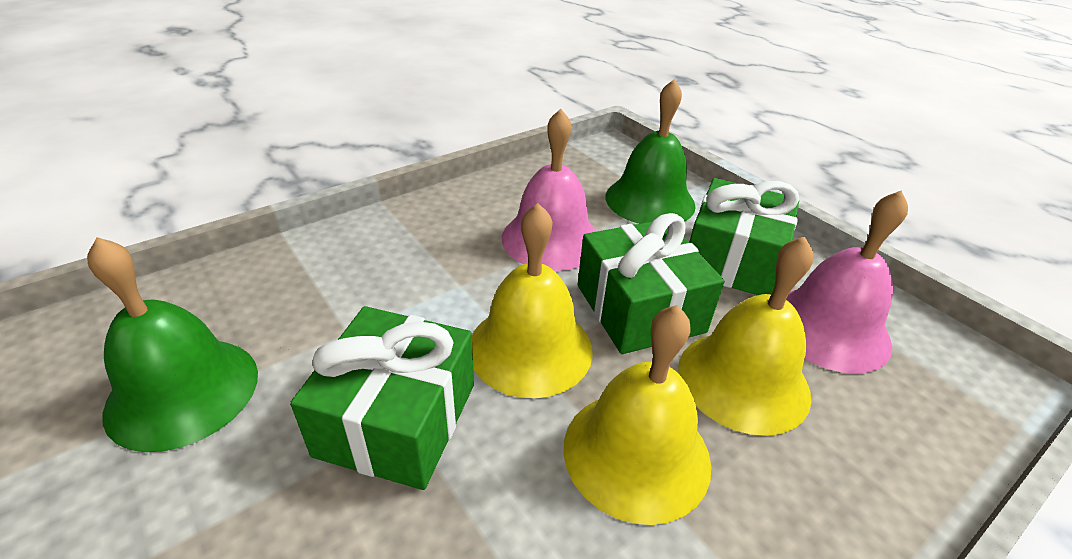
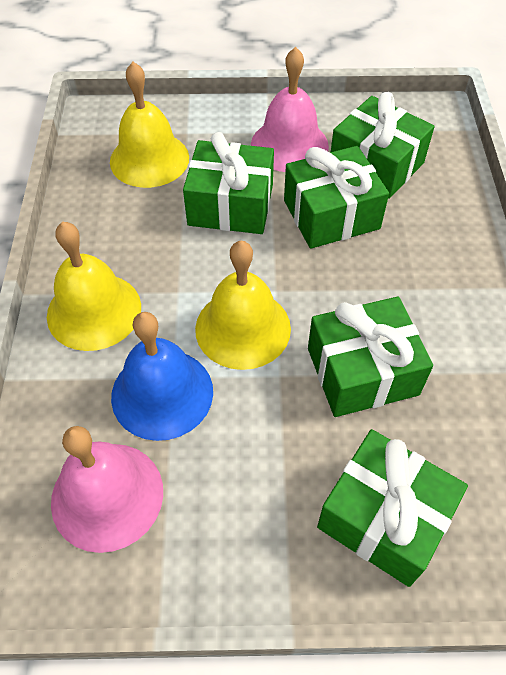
blue bell: 0 -> 1
green bell: 2 -> 0
green gift: 3 -> 5

